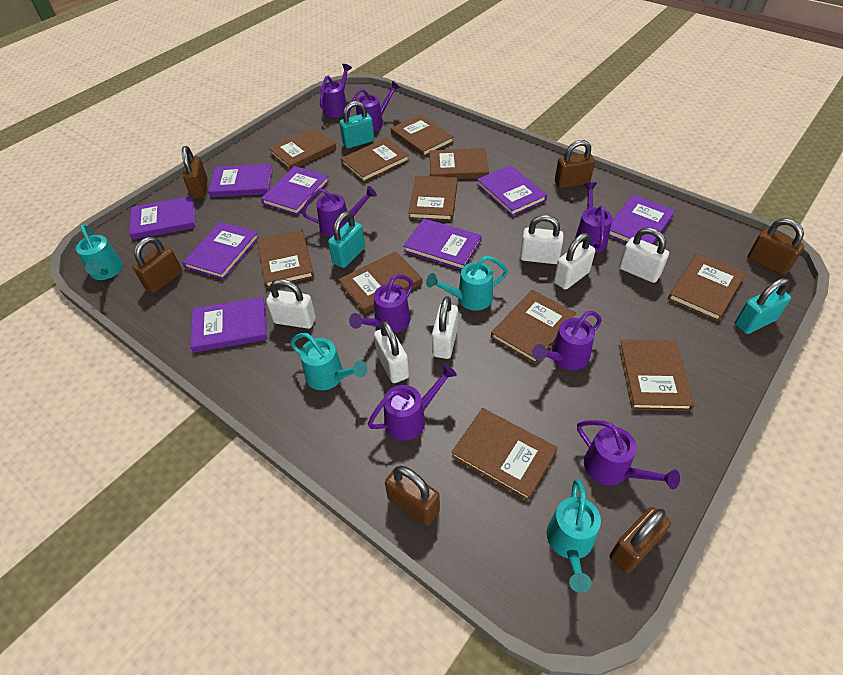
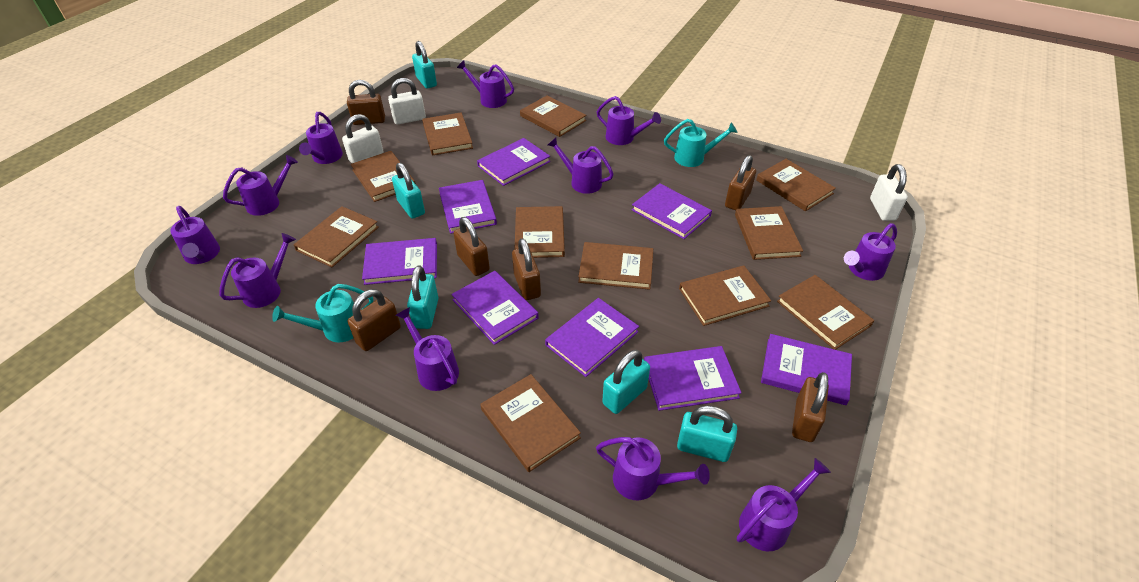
purple watering can: 8 -> 11
turquoise padlock: 3 -> 5
turquoise watering can: 4 -> 2
white padlock: 6 -> 3

